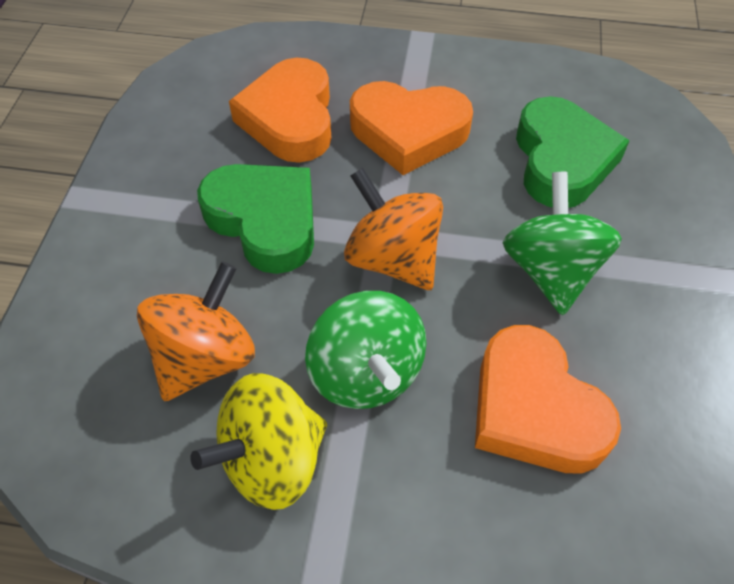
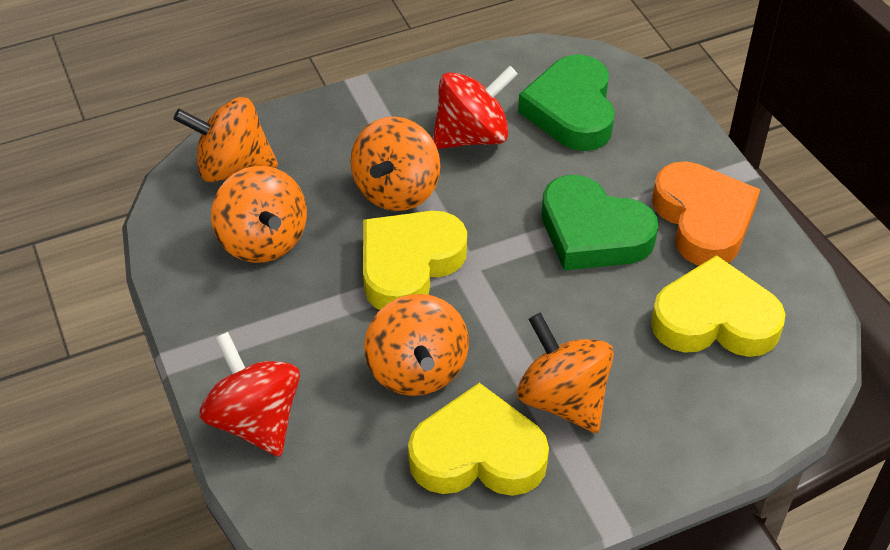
green spinning top: 2 -> 0
orange heart: 3 -> 1
orange spinning top: 2 -> 5
red spinning top: 0 -> 2
yellow heart: 0 -> 3
yellow spinning top: 1 -> 0

